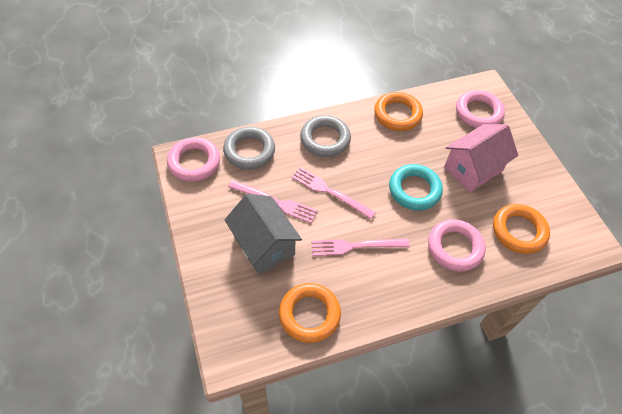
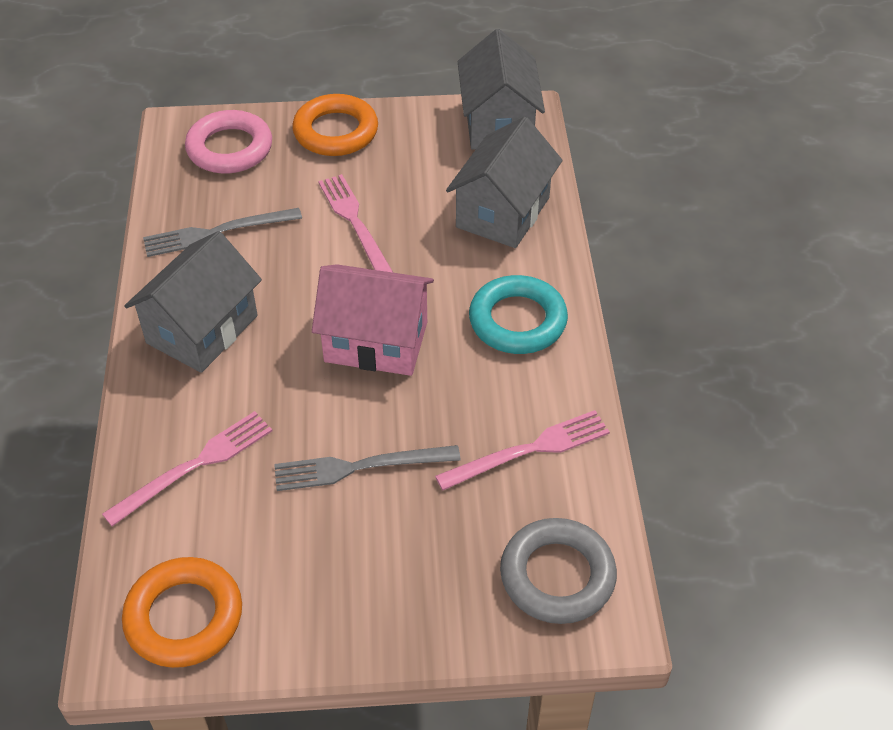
grey fork: 0 -> 2
grey house: 1 -> 3
grey ring: 2 -> 1
orange ring: 3 -> 2
pink ring: 3 -> 1

